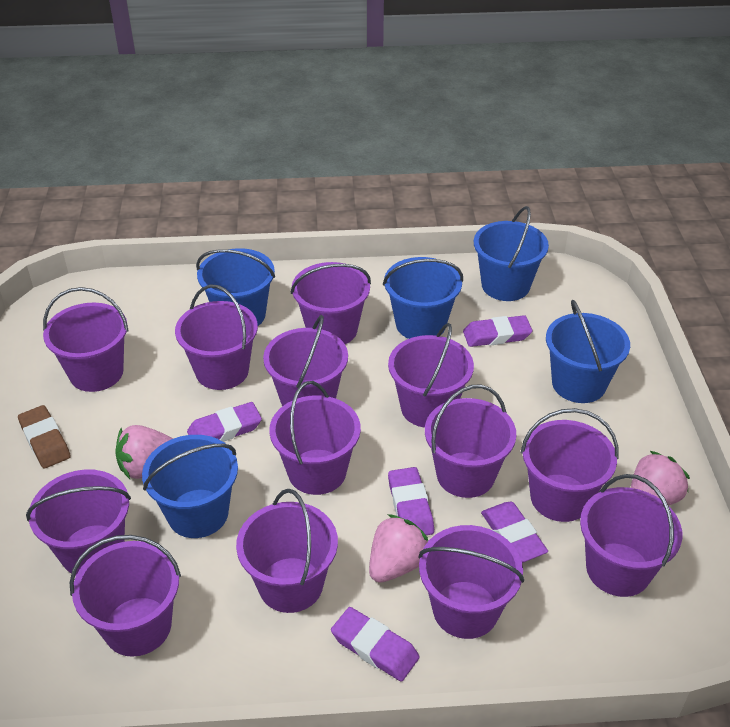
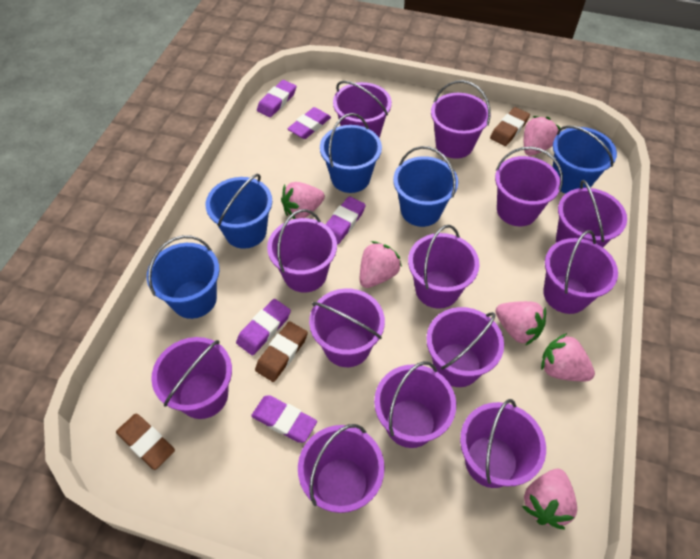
brown eraser: 1 -> 3
pink strawberry: 3 -> 6

